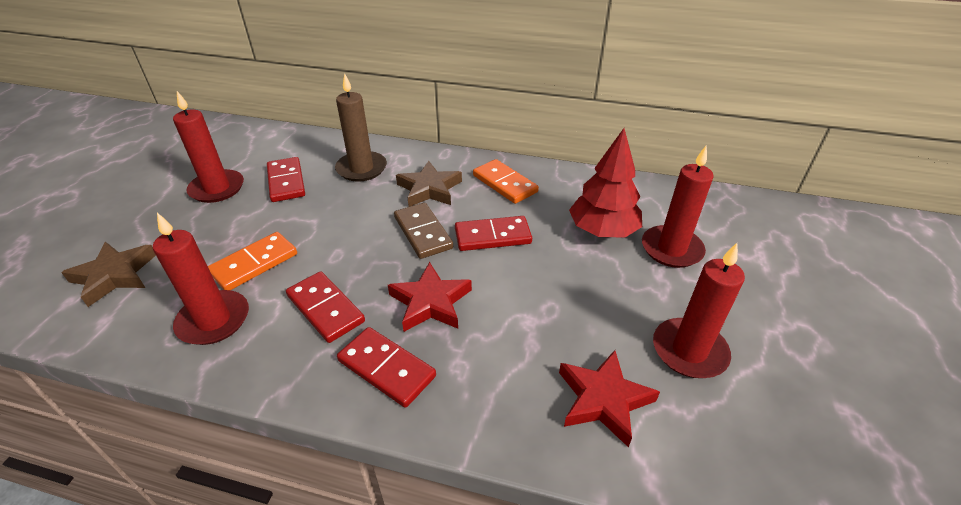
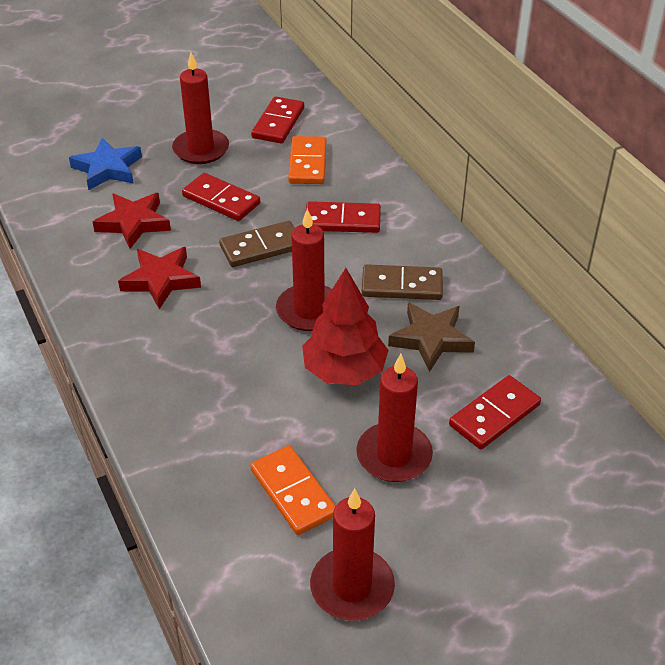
blue star: 0 -> 1
brown candle: 1 -> 0
brown domino: 1 -> 2
brown star: 2 -> 1

